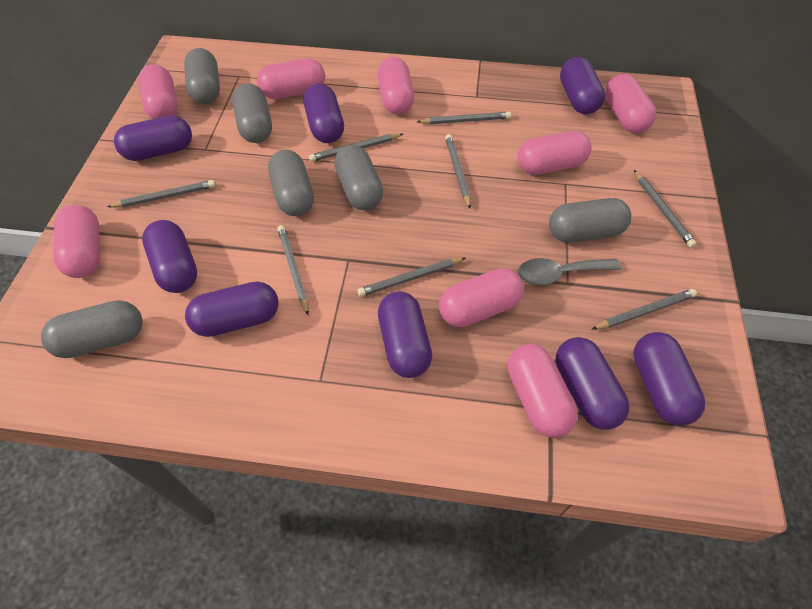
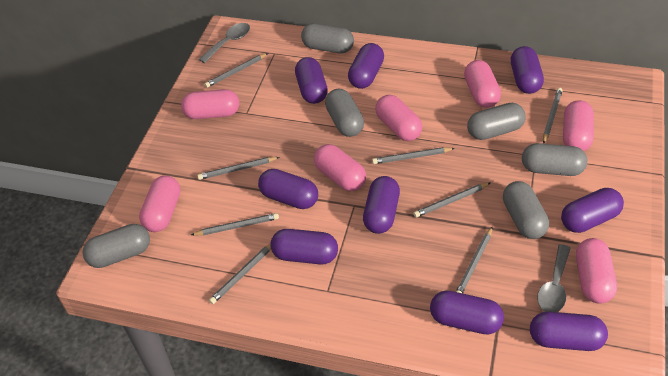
grey spoon: 1 -> 2
pink capsule: 8 -> 7
purple capsule: 8 -> 9

